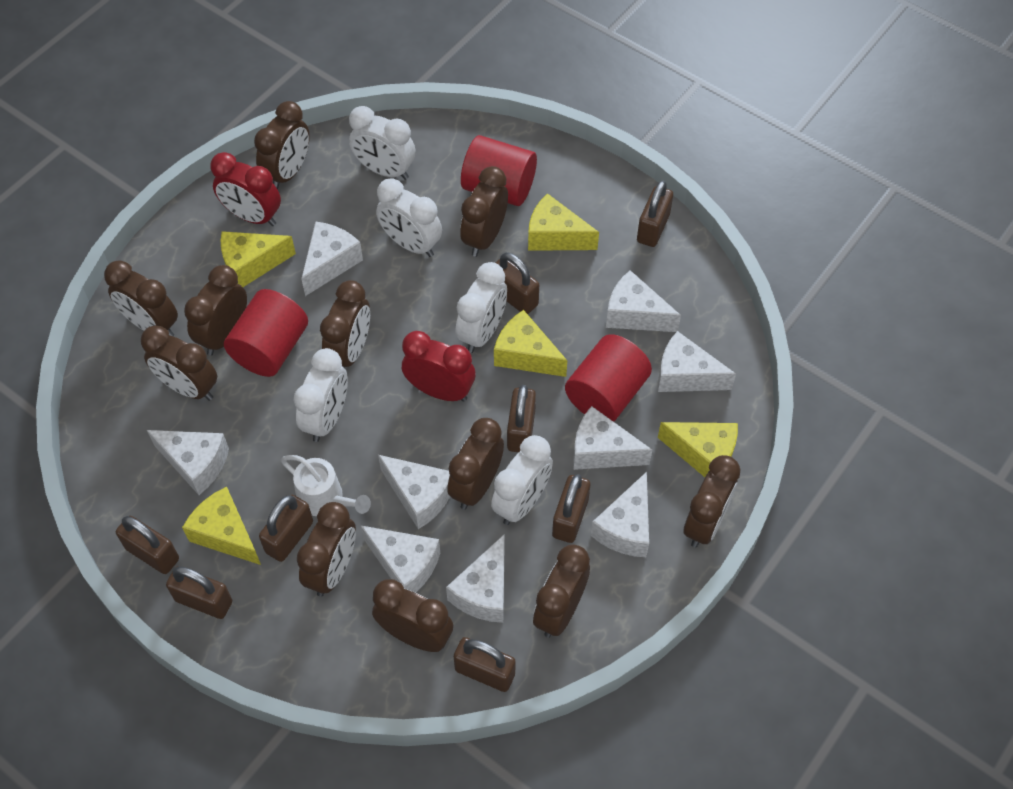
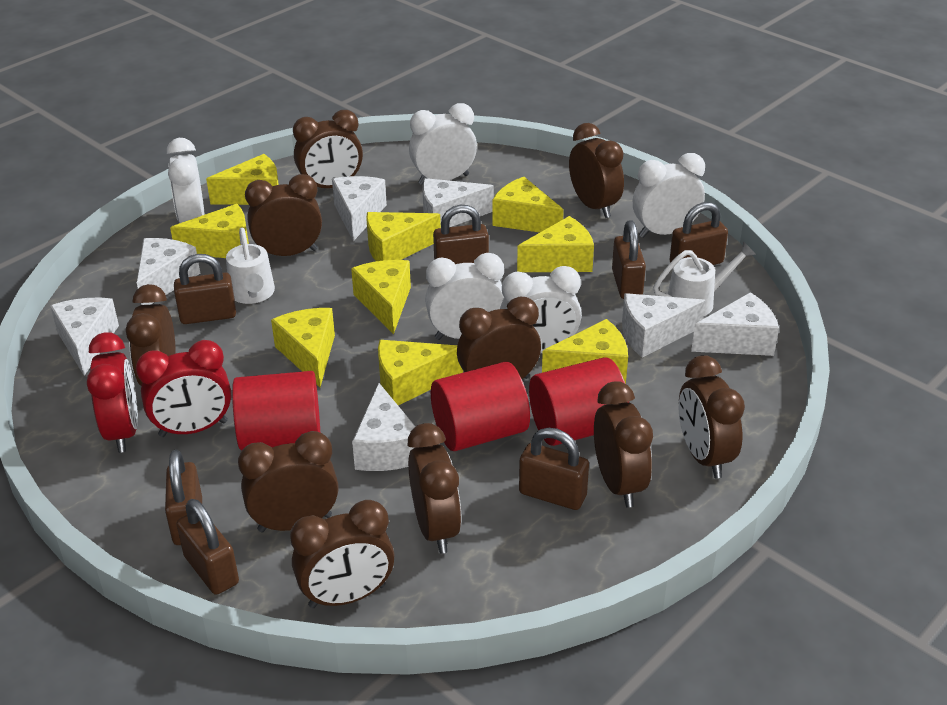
brown clock: 11 -> 10
brown padlock: 8 -> 7
white cheese: 9 -> 7
white watering can: 1 -> 2
yellow cheese: 5 -> 9

